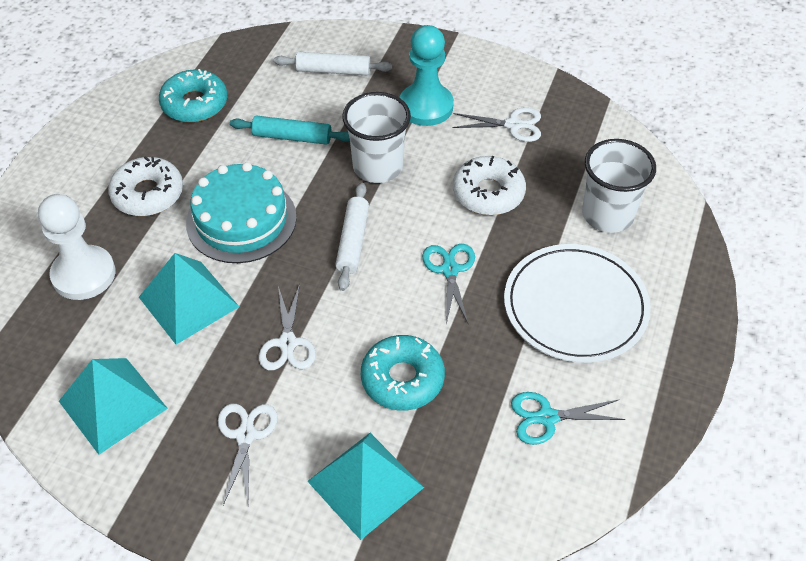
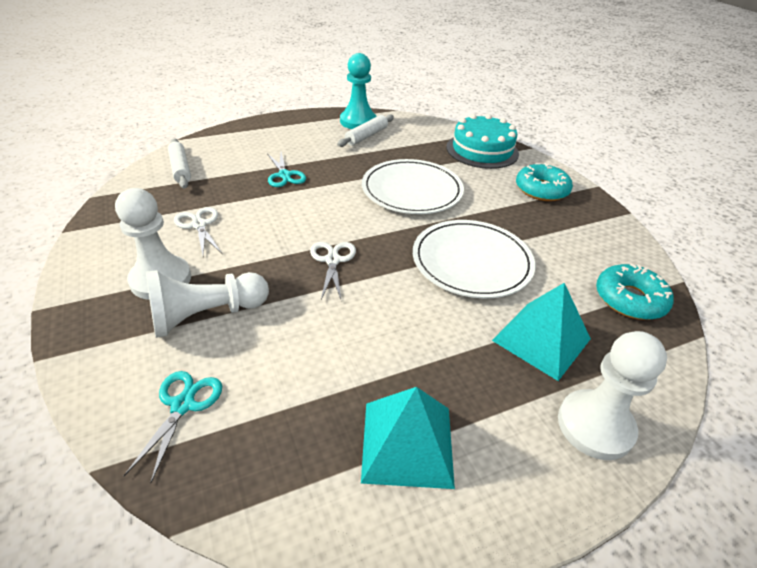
turquoise pyramid: 3 -> 2
turquoise rolling pin: 1 -> 0
white cup: 2 -> 0
white donut: 2 -> 0
white pawn: 1 -> 3
white plate: 1 -> 2
white scissors: 3 -> 2

